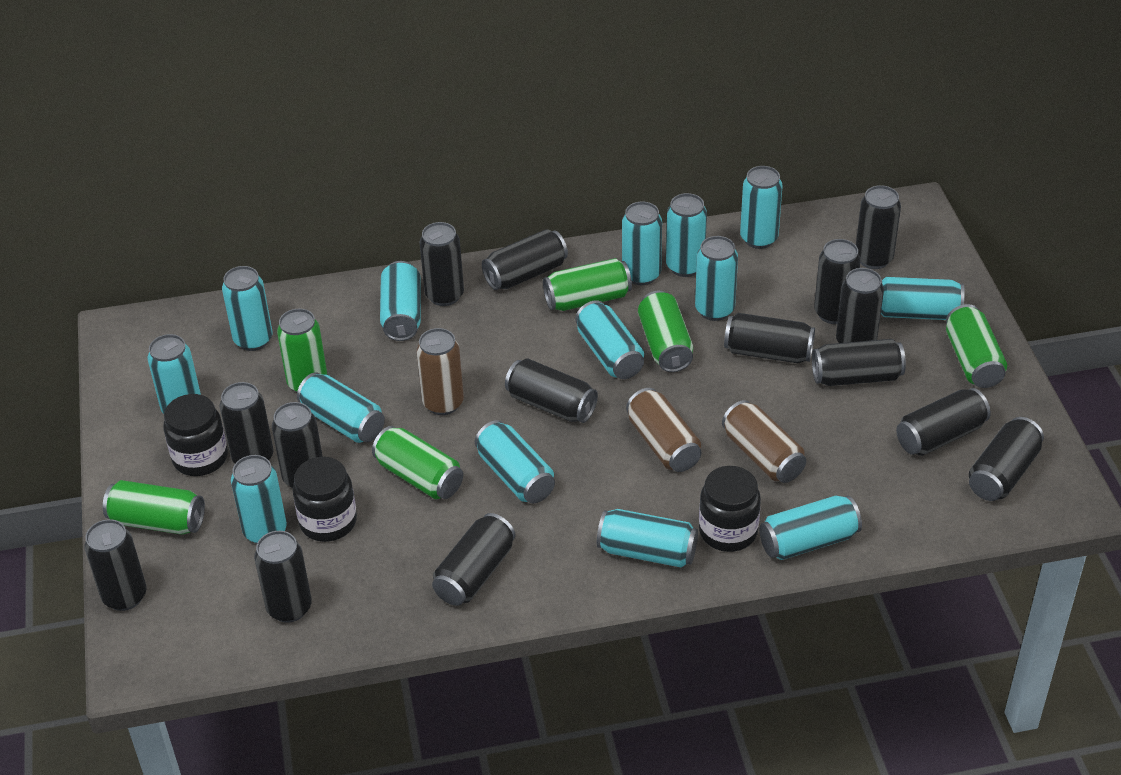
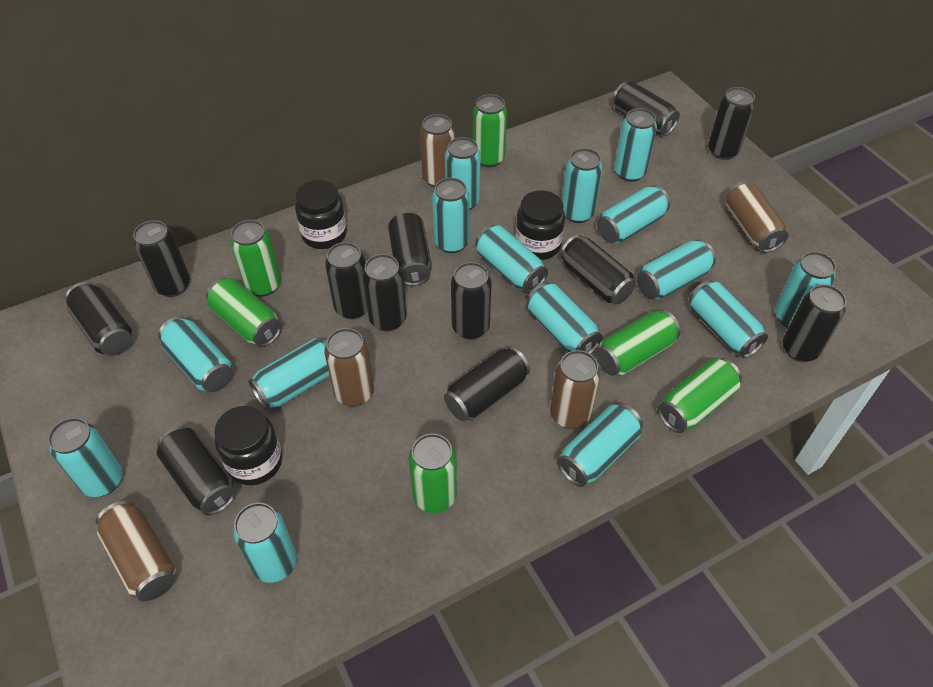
black can: 15 -> 12
brown can: 3 -> 5
turquoise can: 14 -> 15

